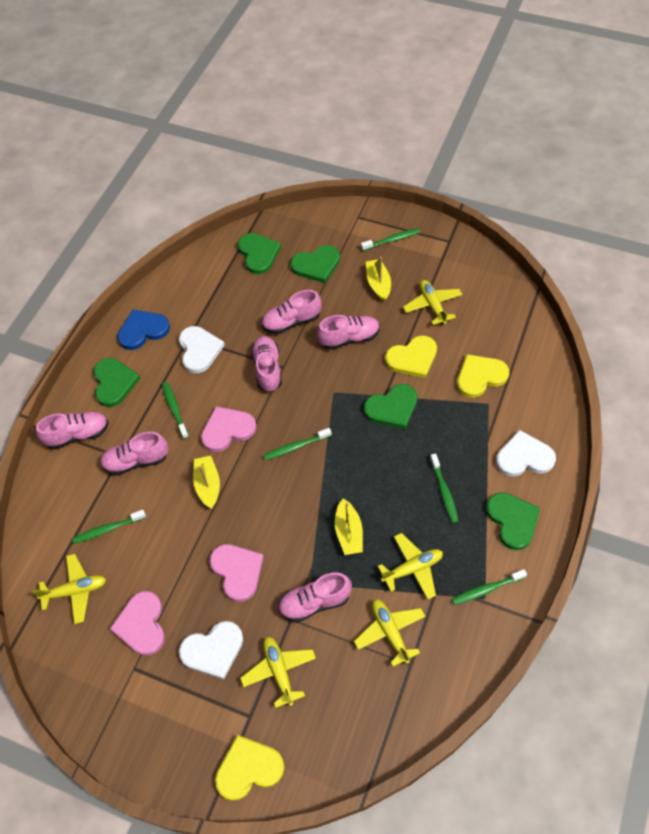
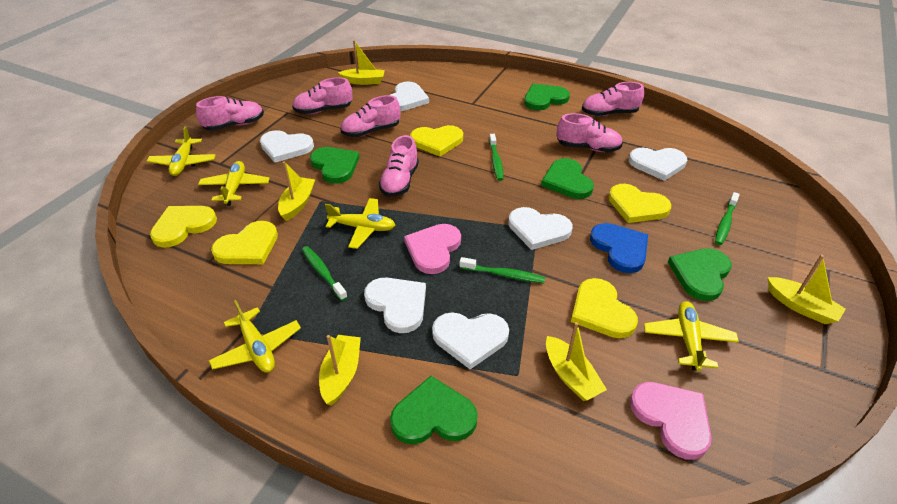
green toothbrush: 6 -> 4
pink heart: 3 -> 2
white heart: 3 -> 6
yellow boat: 3 -> 5
yellow heart: 3 -> 5

